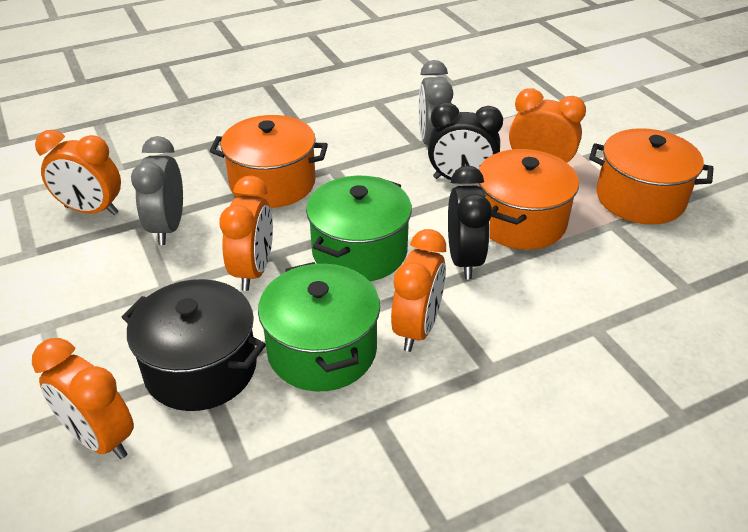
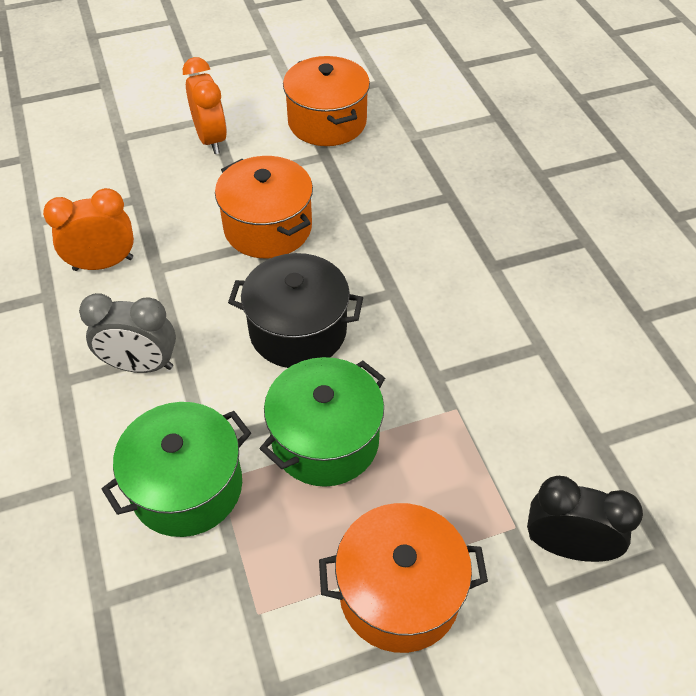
black clock: 2 -> 1
grey clock: 2 -> 1
orange clock: 5 -> 2

